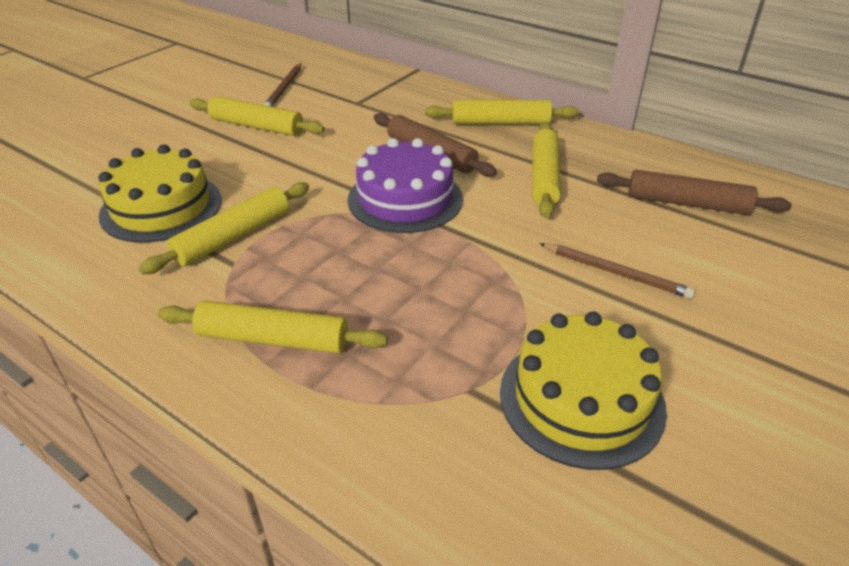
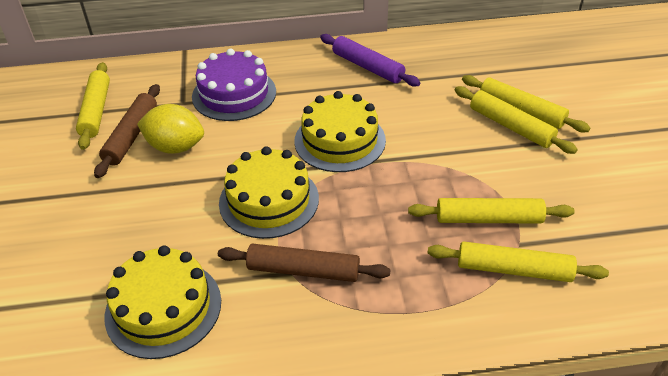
brown pencil: 2 -> 0
purple rolling pin: 0 -> 1
yellow cake: 2 -> 3
yellow lemon: 0 -> 1

